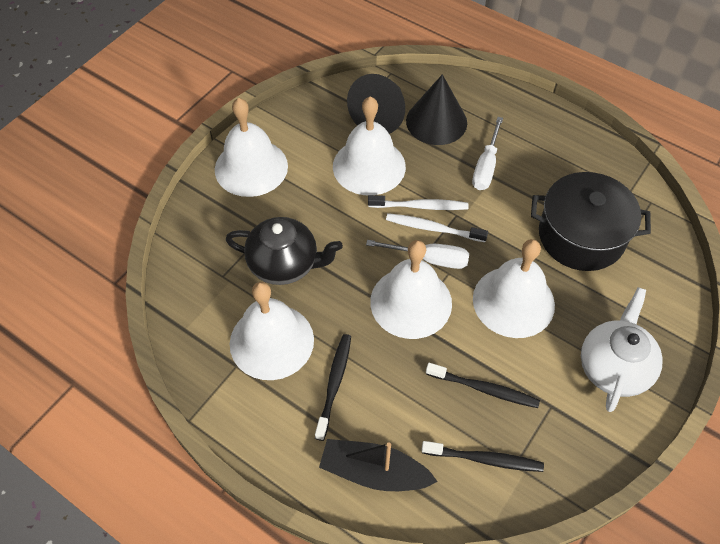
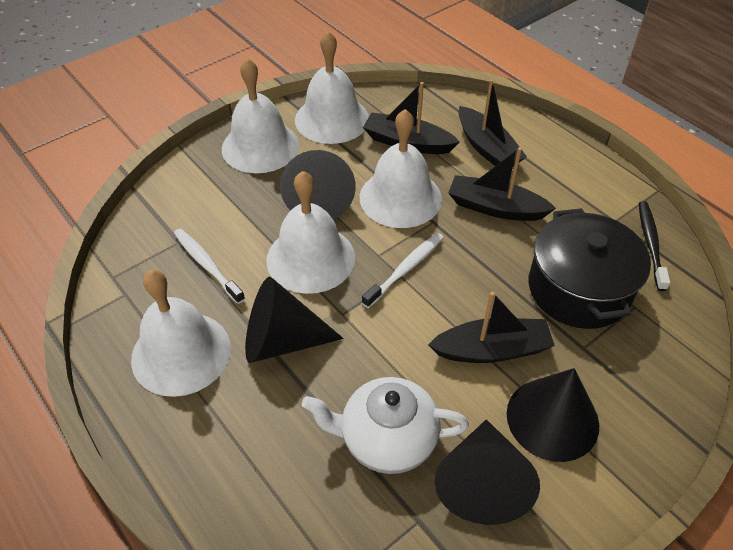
black boat: 1 -> 4
black cone: 2 -> 4
black teapot: 1 -> 0
black toothbrush: 3 -> 1
white screwdriver: 2 -> 0

